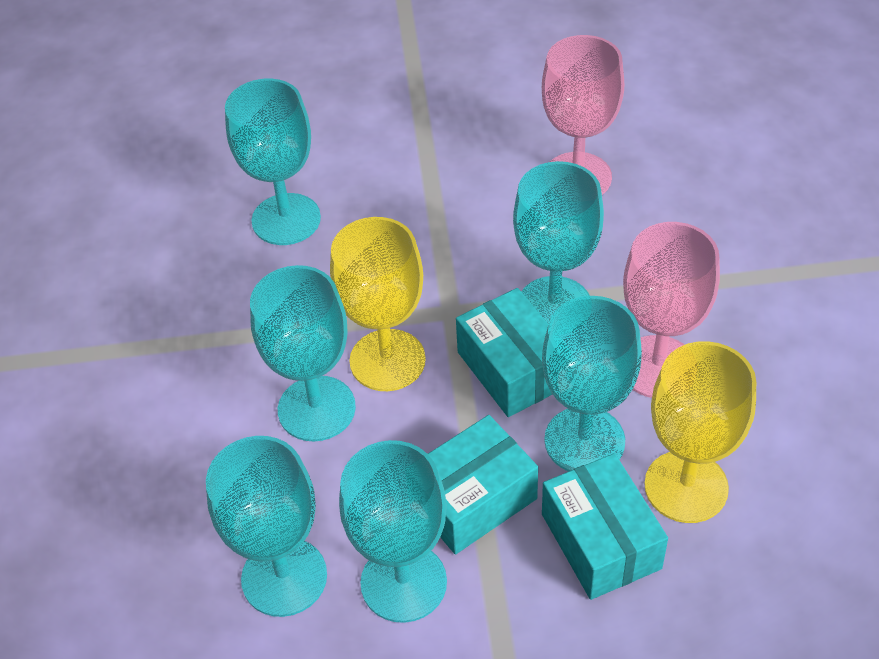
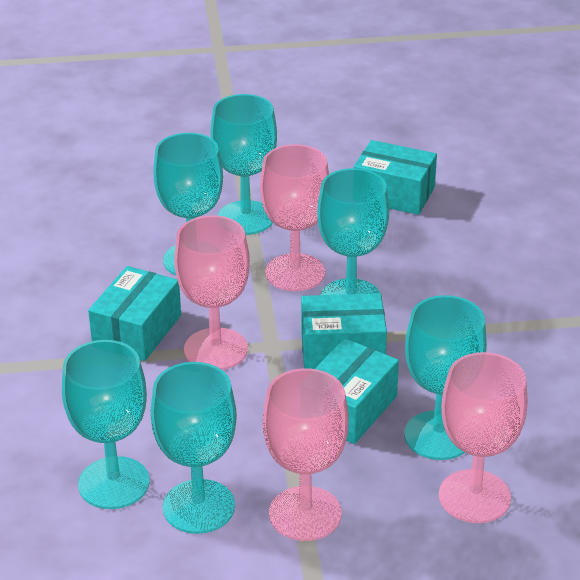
pink goblet: 2 -> 4
turquoise box: 3 -> 4
yellow goblet: 2 -> 0

